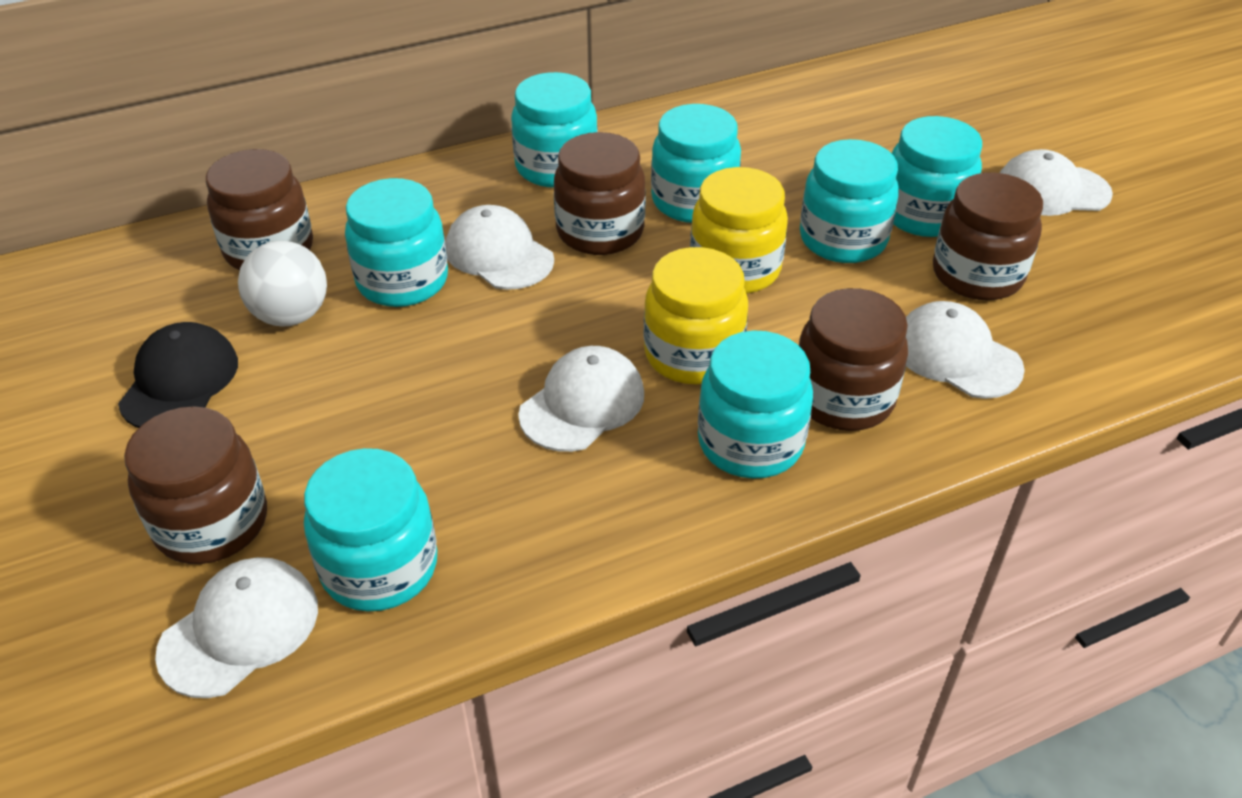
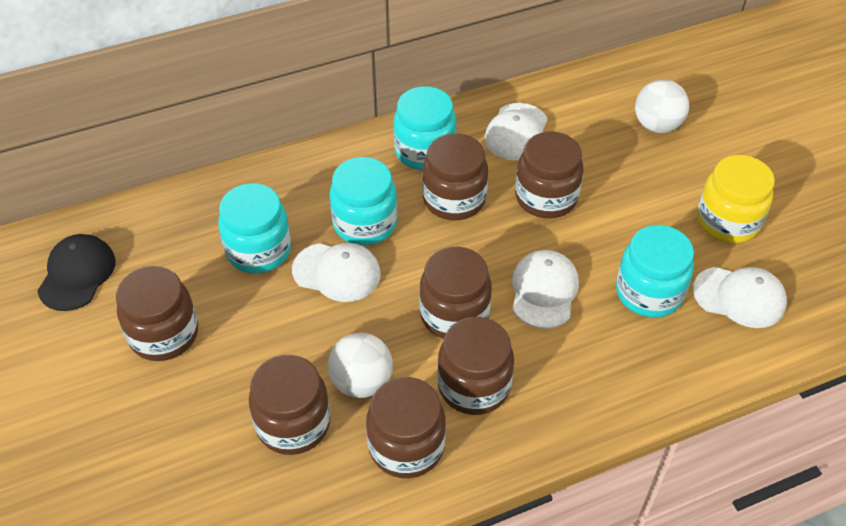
brown jar: 5 -> 7
turquoise jar: 7 -> 4
white ball: 1 -> 2
white cap: 5 -> 4
yellow jar: 2 -> 1

